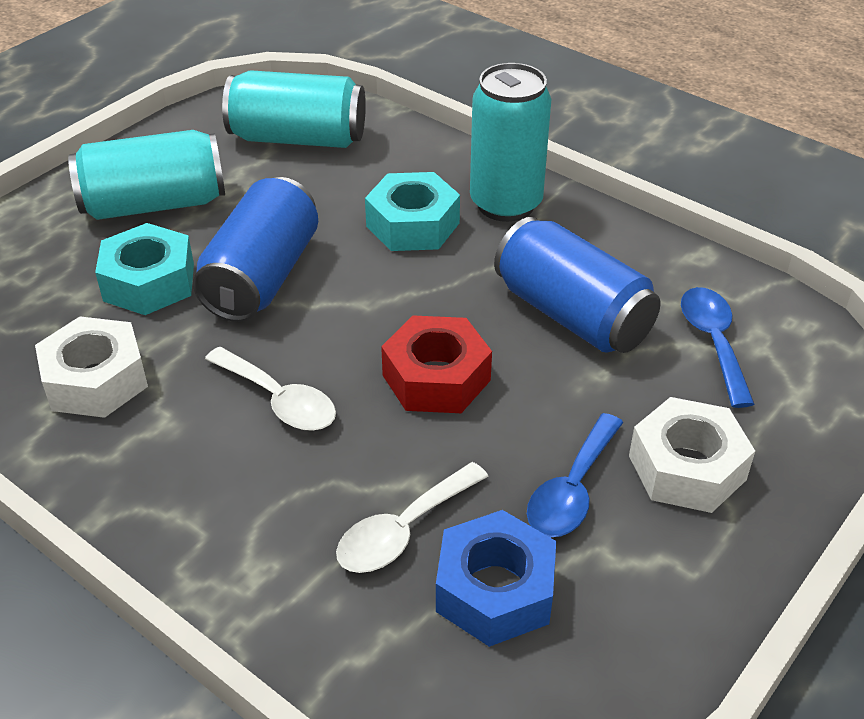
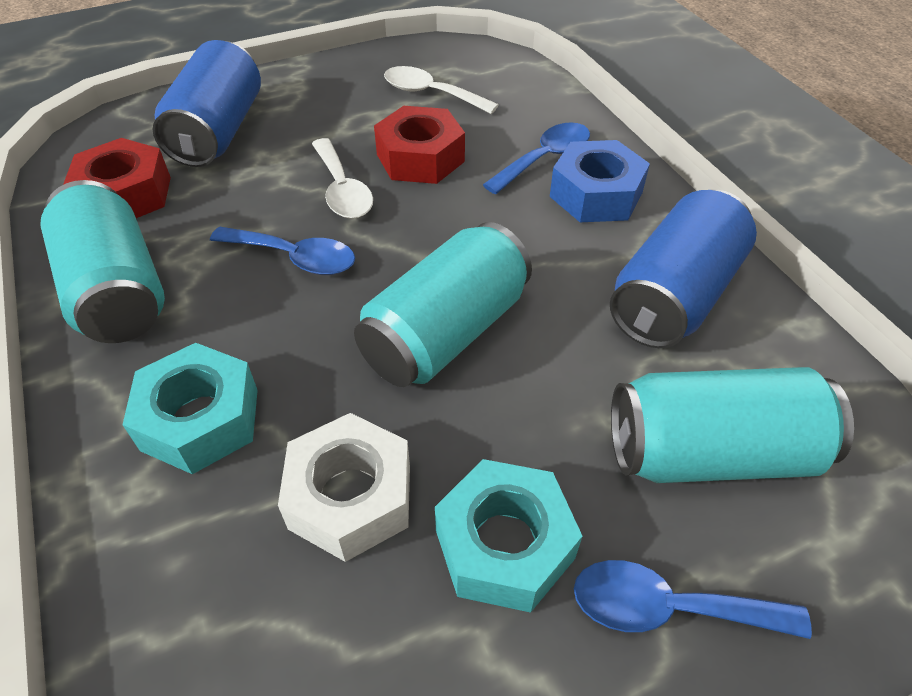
blue spoon: 2 -> 3
red nut: 1 -> 2
white nut: 2 -> 1

